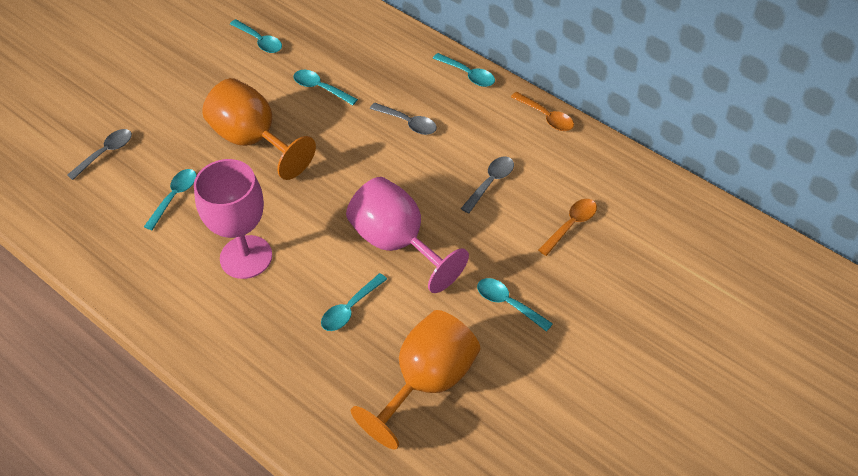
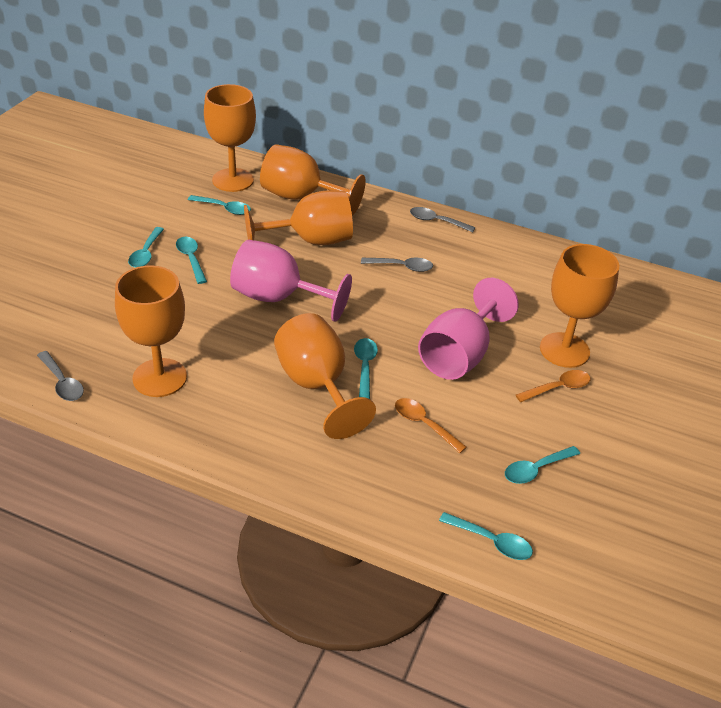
orange goblet: 2 -> 6

